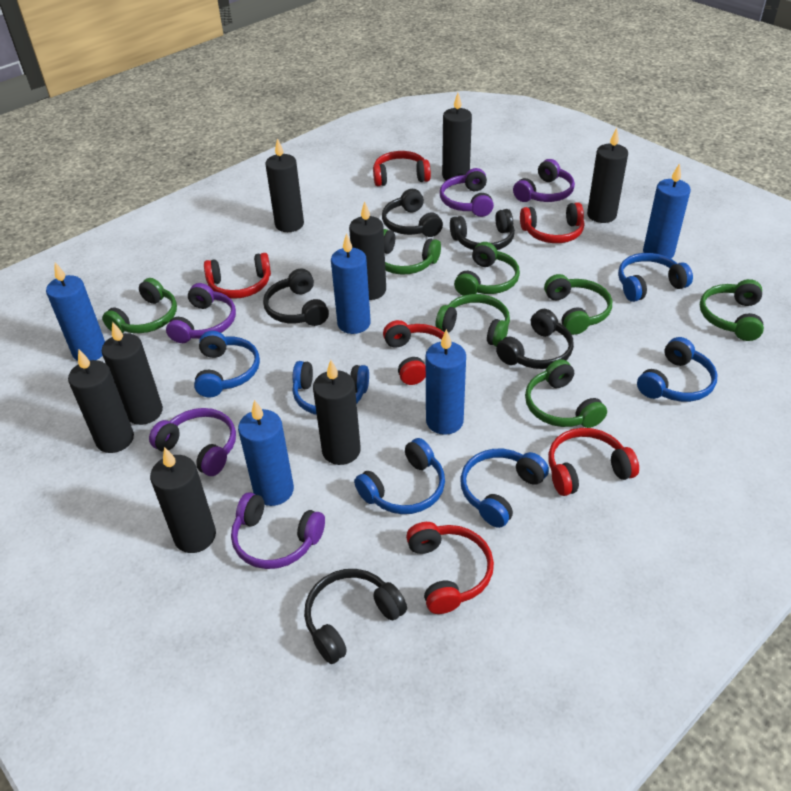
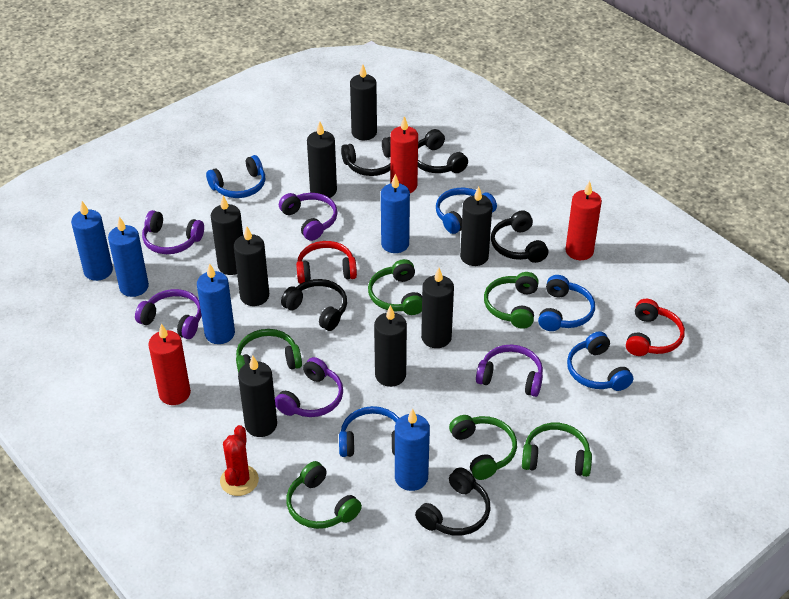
blue headphones: 6 -> 5
green headphones: 7 -> 6
red cactus: 0 -> 1
red candle: 0 -> 3
red headphones: 6 -> 2

